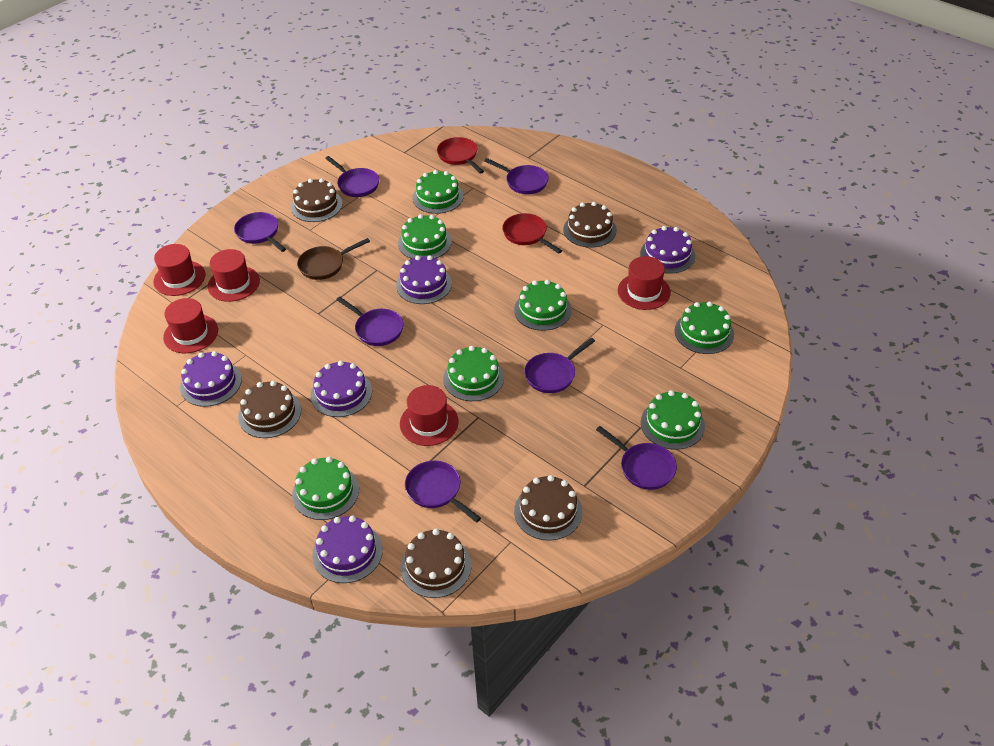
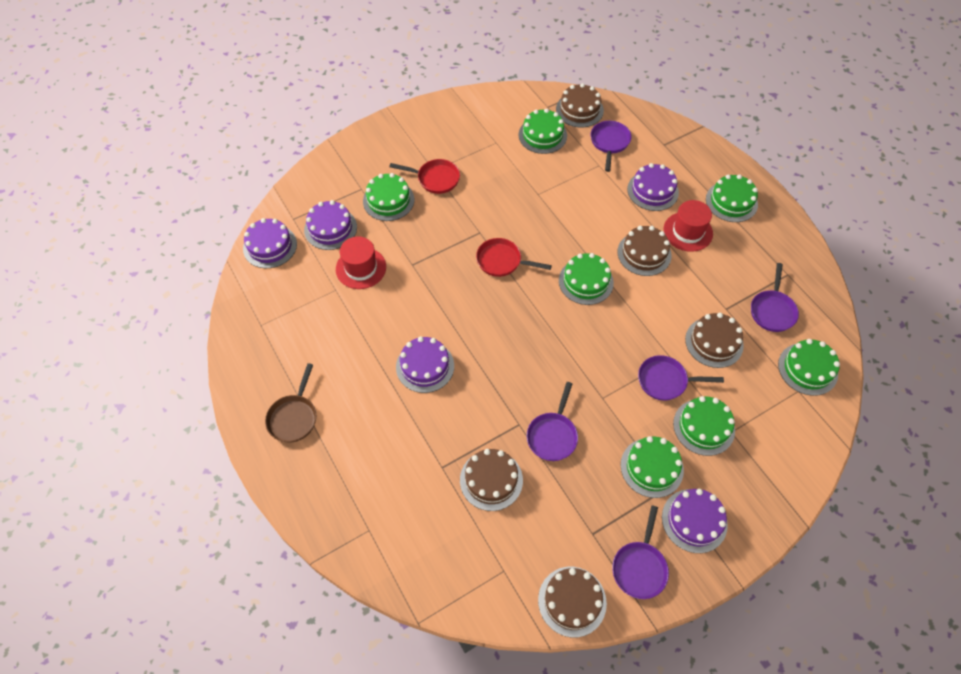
purple pan: 7 -> 5
red hat: 5 -> 2

